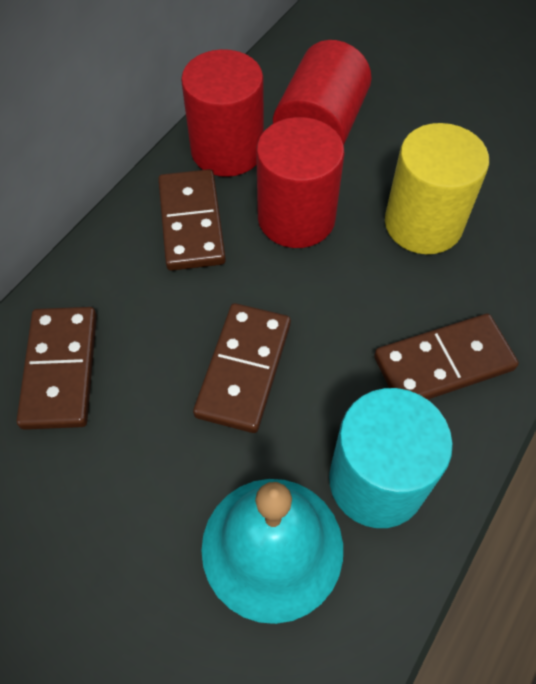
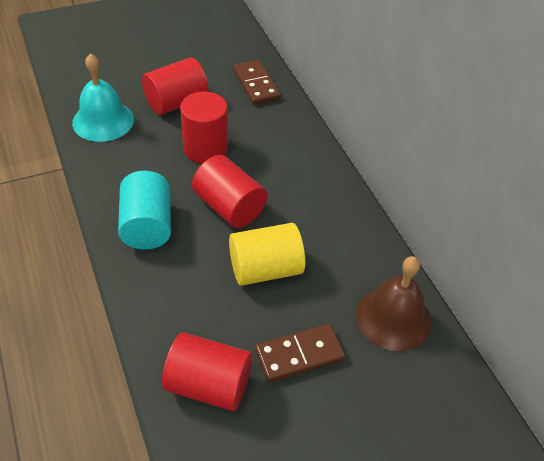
brown bell: 0 -> 1
brown domino: 4 -> 2
red cylinder: 3 -> 4

